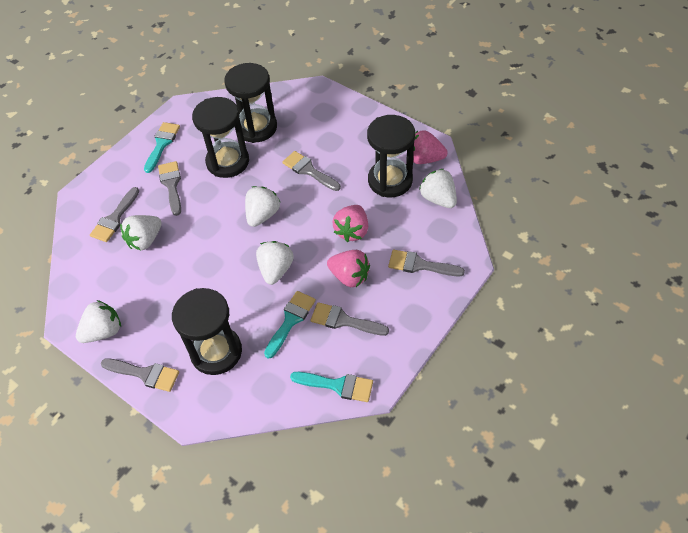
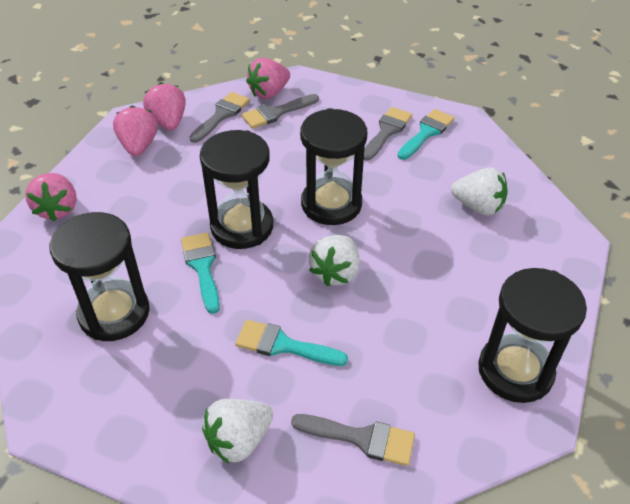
grey brush: 6 -> 4
pink strawberry: 3 -> 4
white strawberry: 5 -> 3

